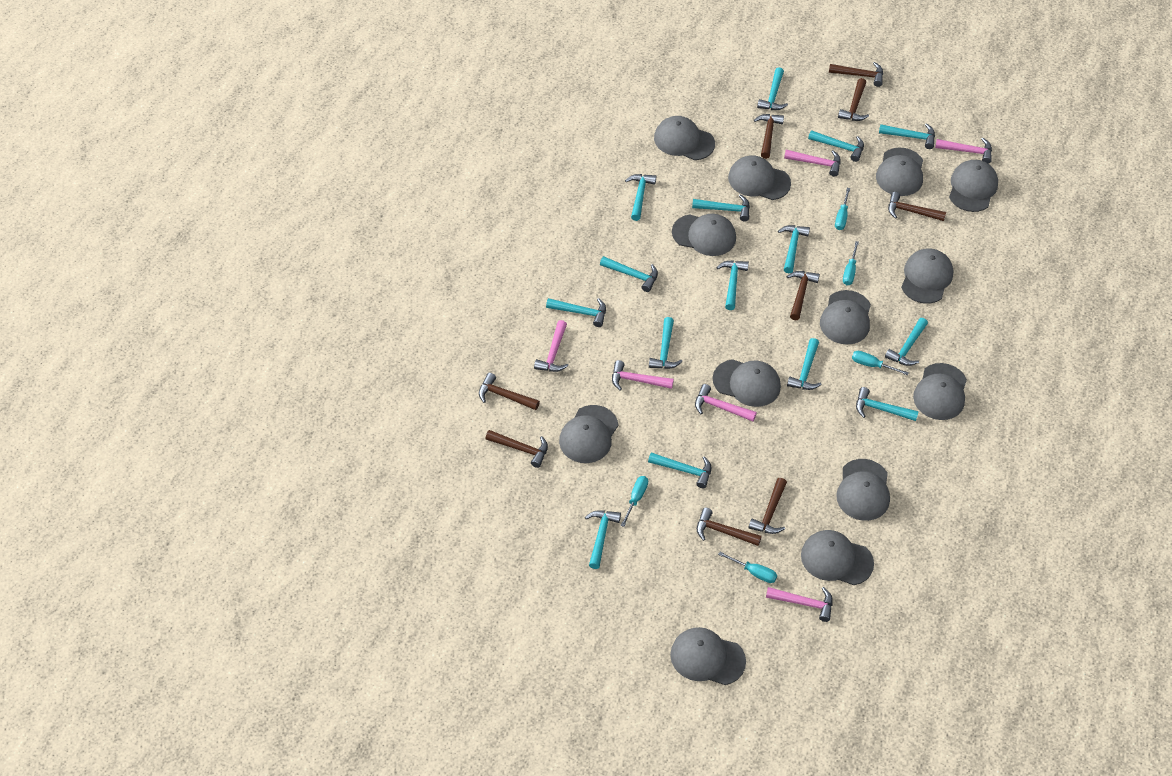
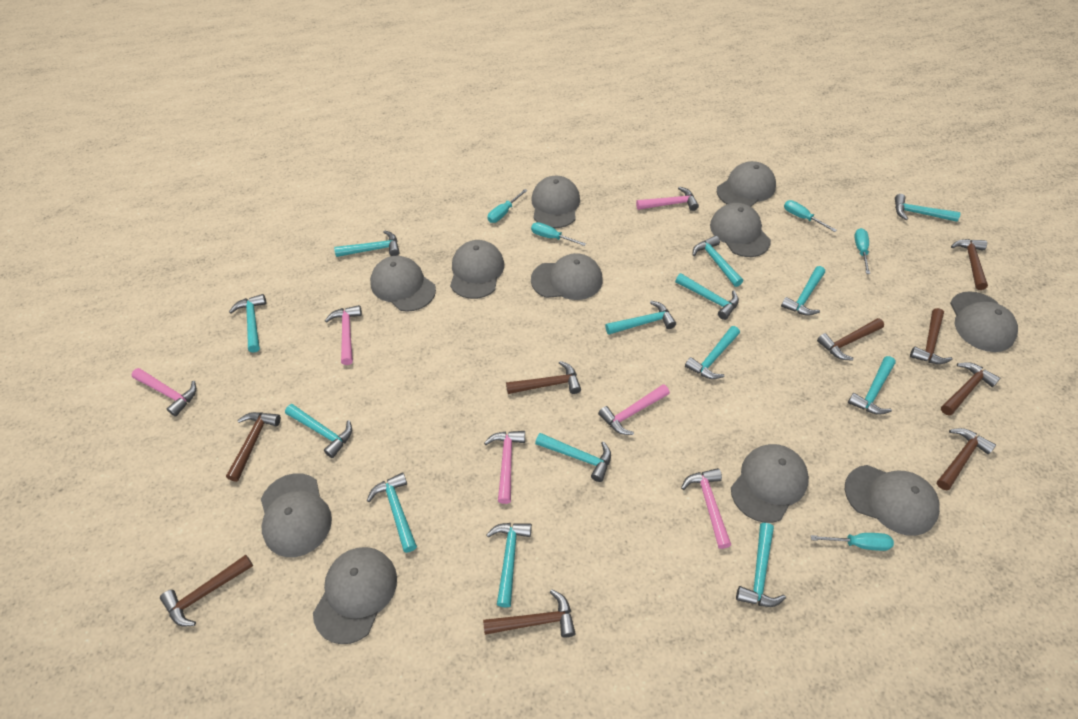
grey cap: 13 -> 11
turquoise hammer: 15 -> 14

